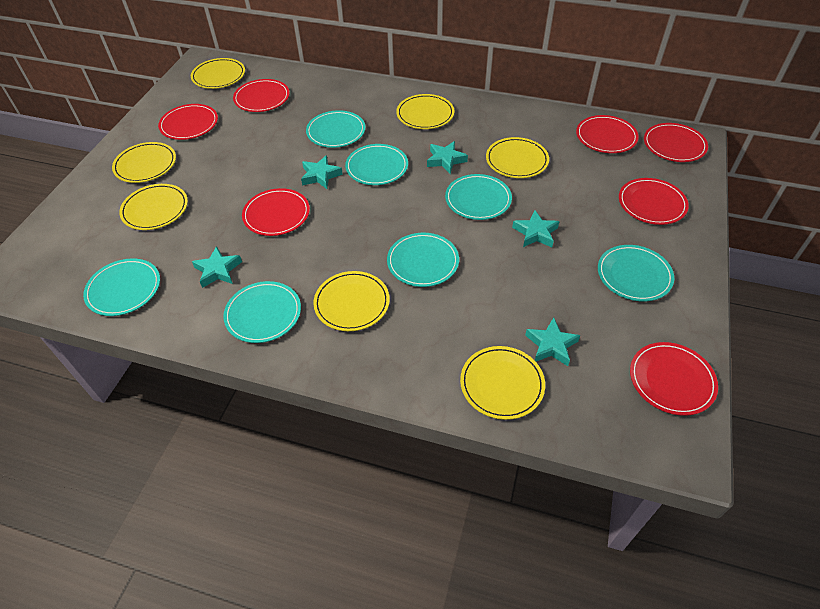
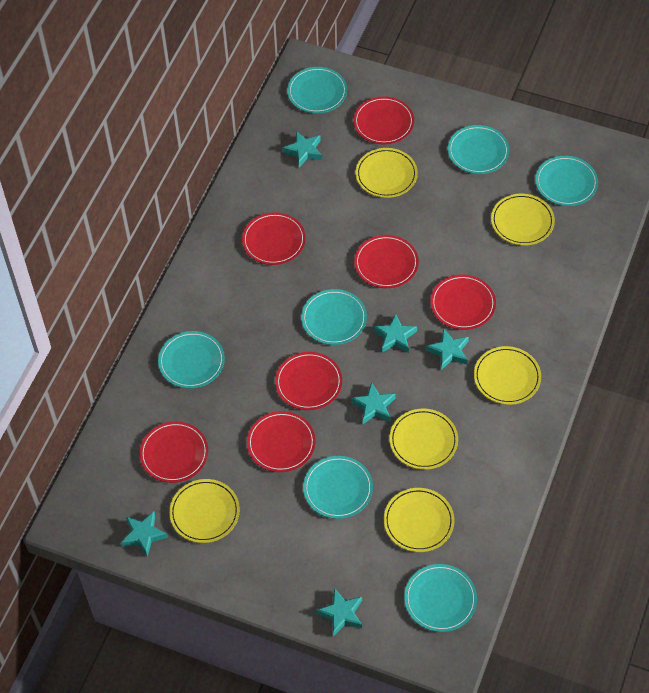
turquoise star: 5 -> 6
yellow plate: 7 -> 6

